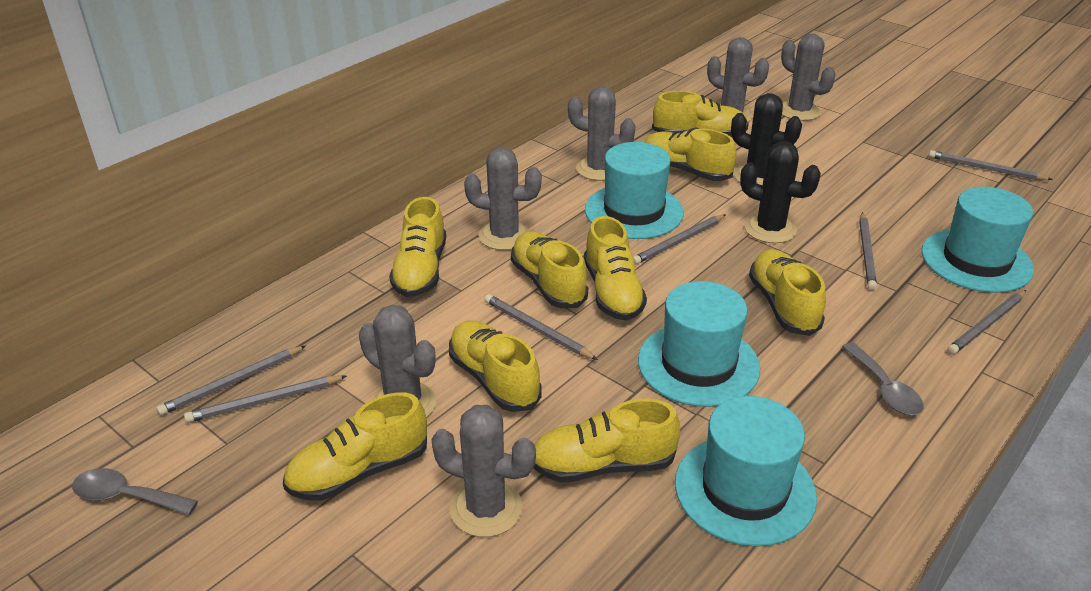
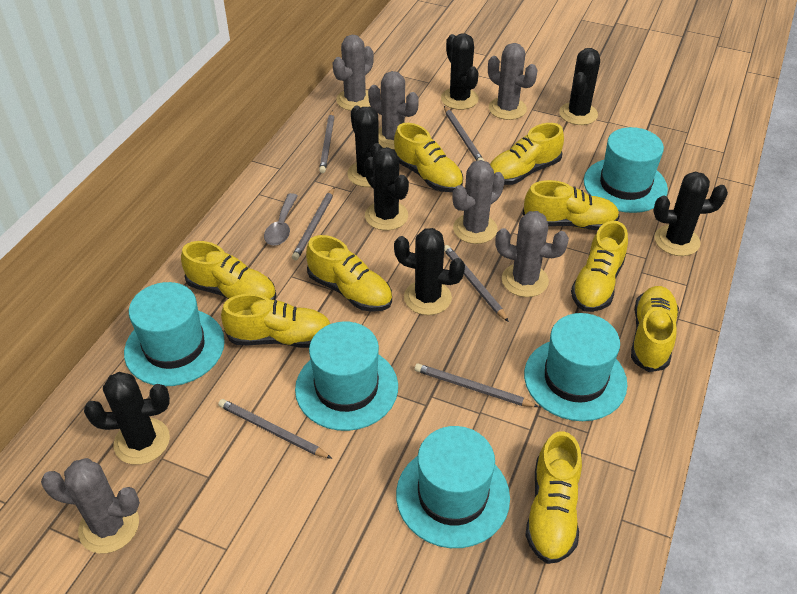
black cactus: 2 -> 7
grey pencil: 7 -> 6
grey spoon: 2 -> 1
turquoise hat: 4 -> 5

